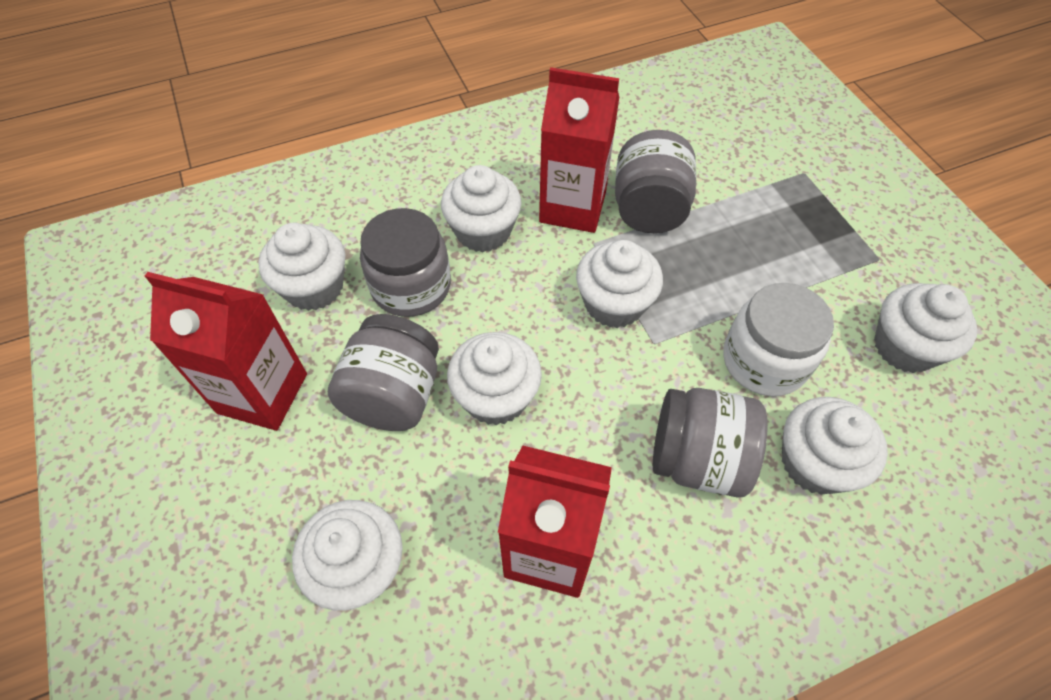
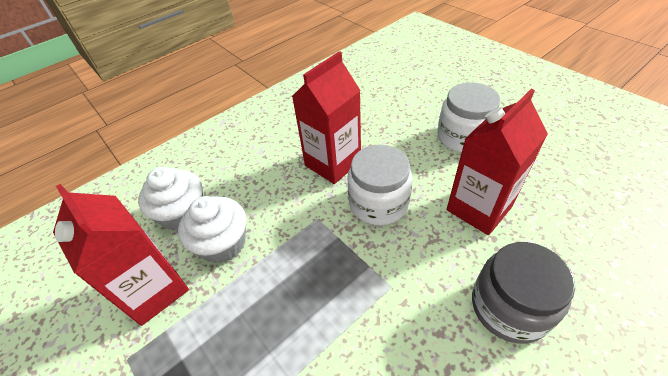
grey jar: 4 -> 1
white cupcake: 7 -> 2
white jar: 1 -> 2

